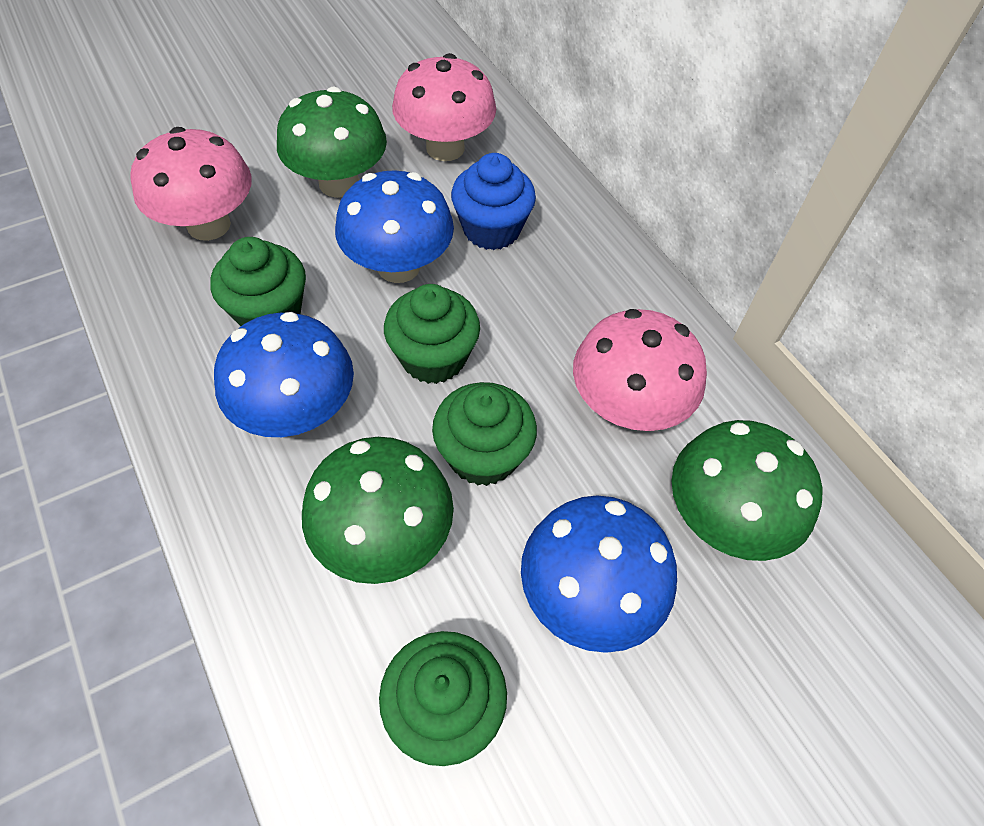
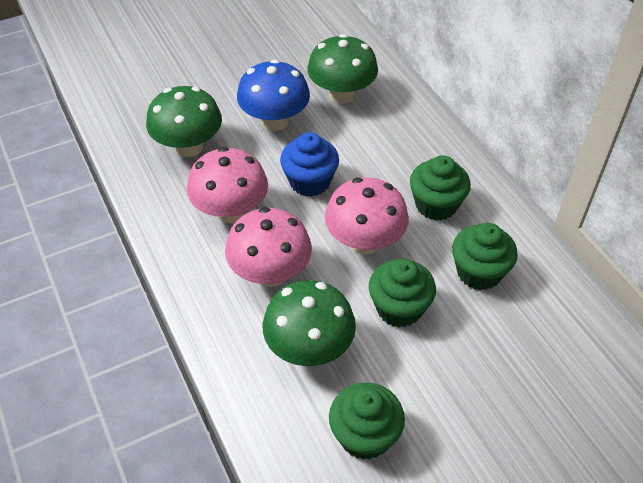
blue mushroom: 3 -> 1

